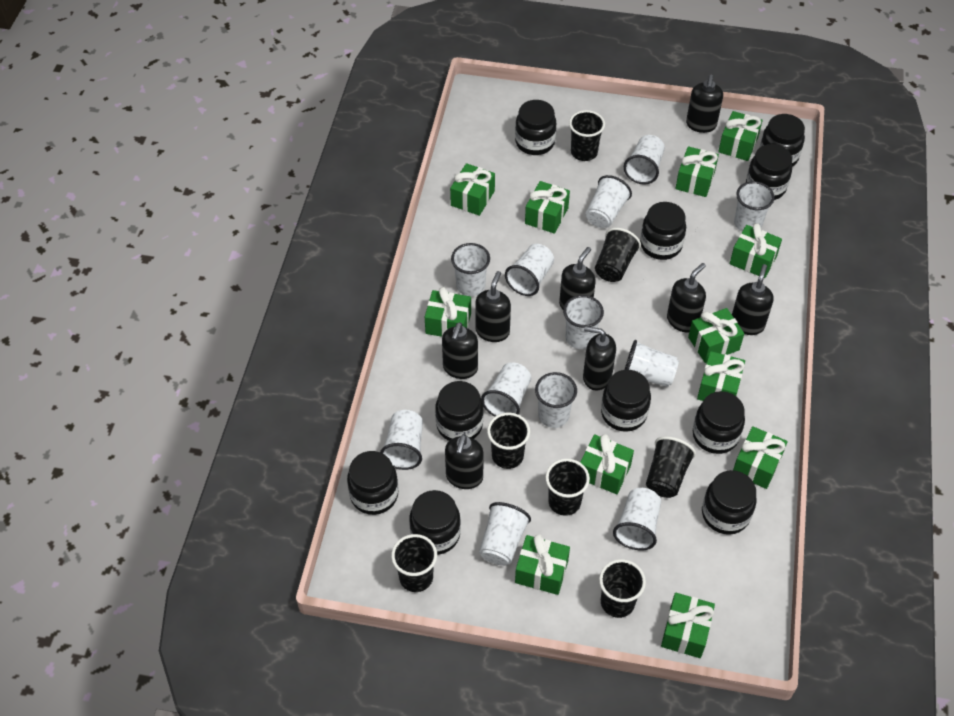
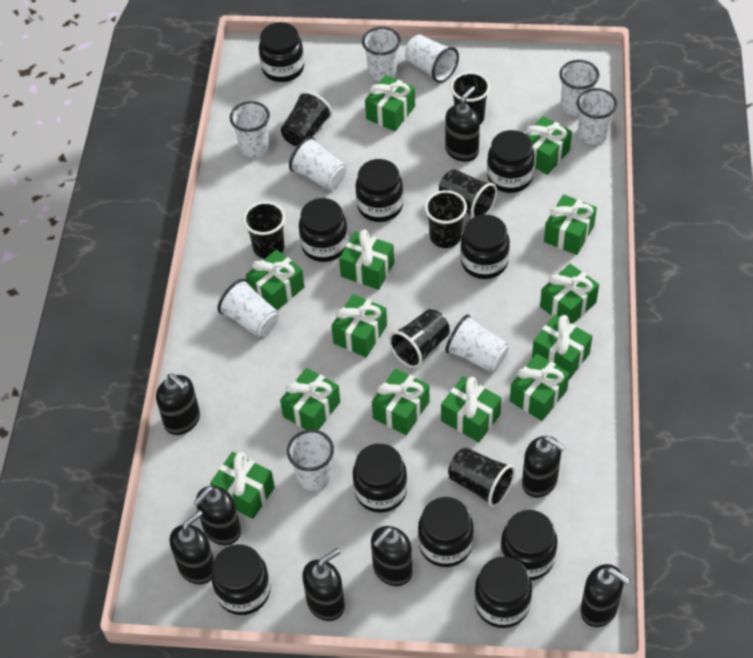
green gift: 12 -> 13
white cup: 12 -> 9

